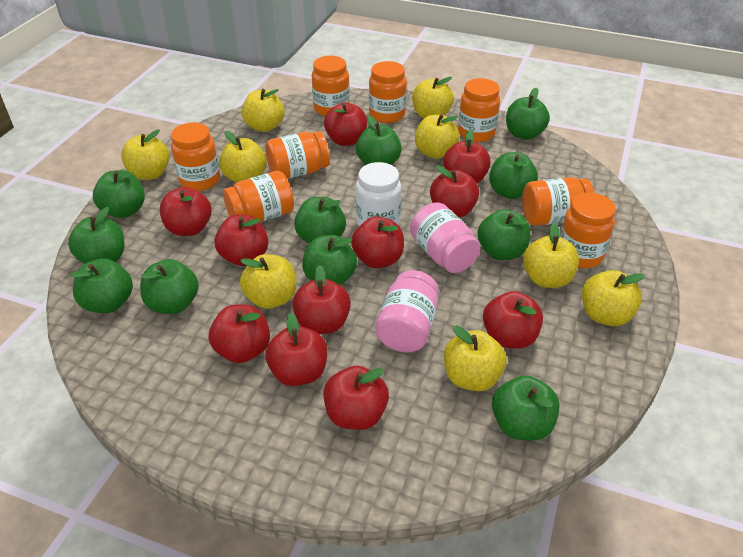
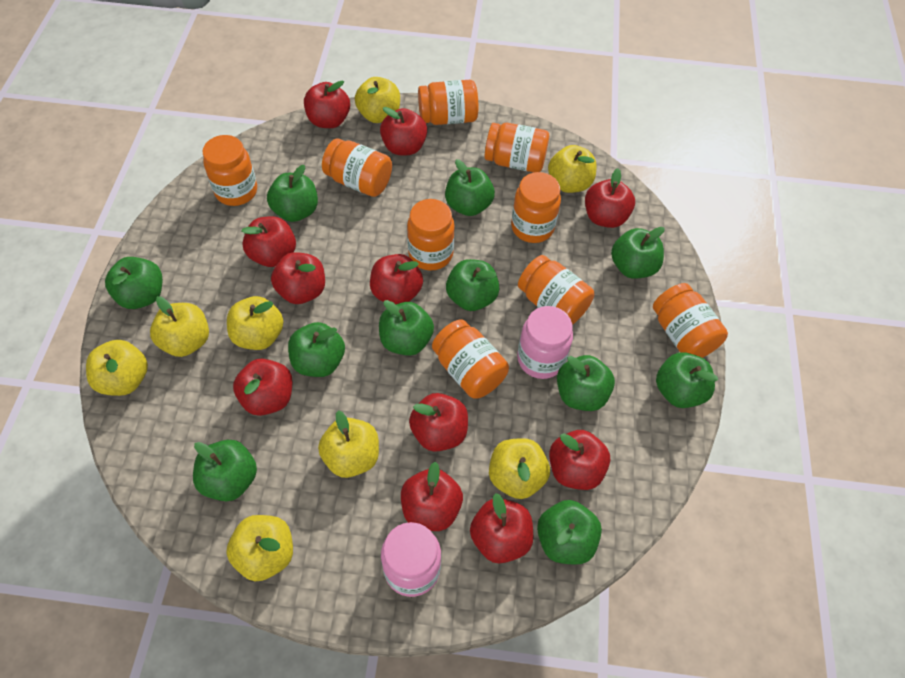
orange jar: 8 -> 9
white jar: 1 -> 0
yellow apple: 9 -> 8

